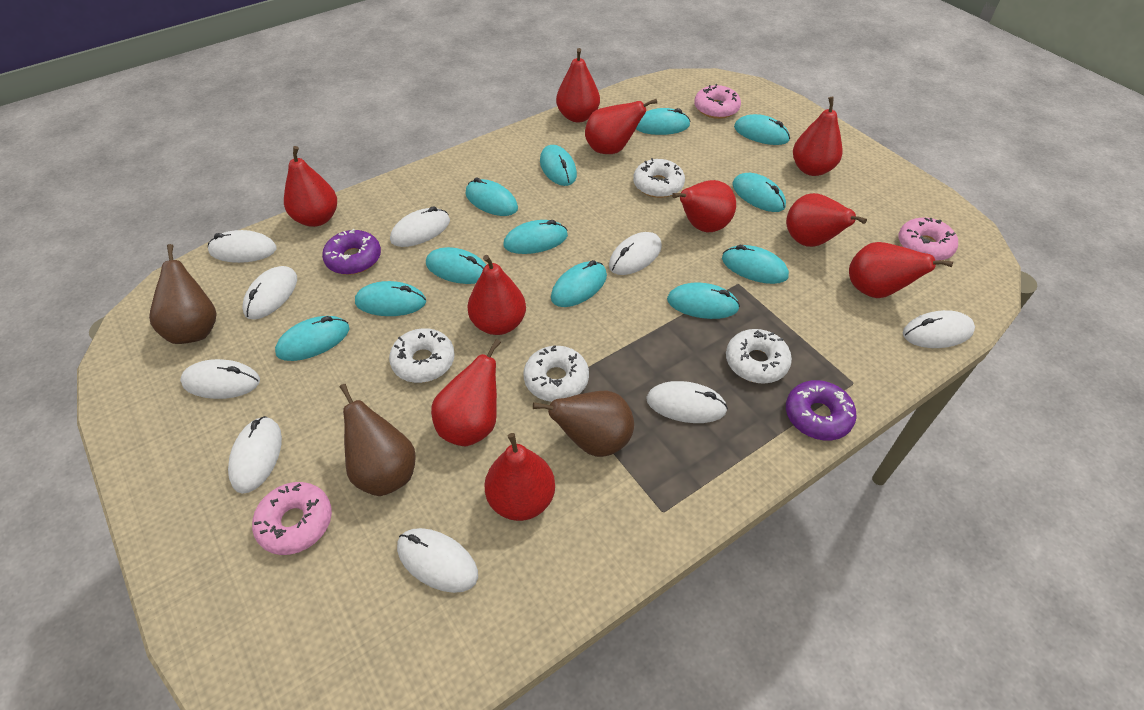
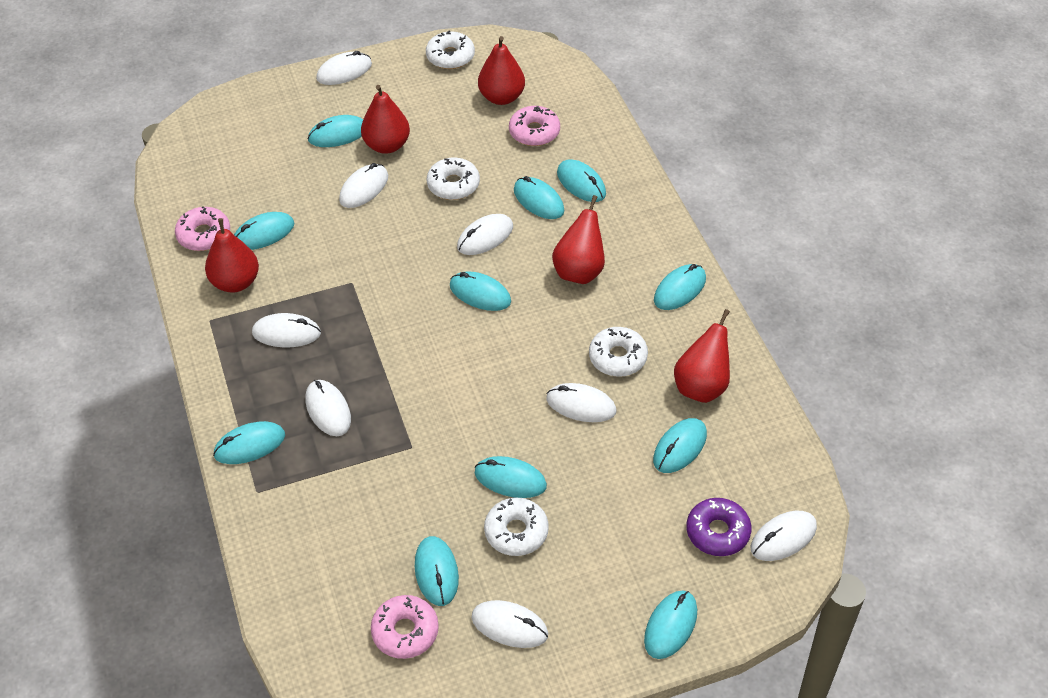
brown pear: 3 -> 0
purple donut: 2 -> 1
red pear: 10 -> 5
turquoise mouse: 12 -> 11
white mouse: 9 -> 8

